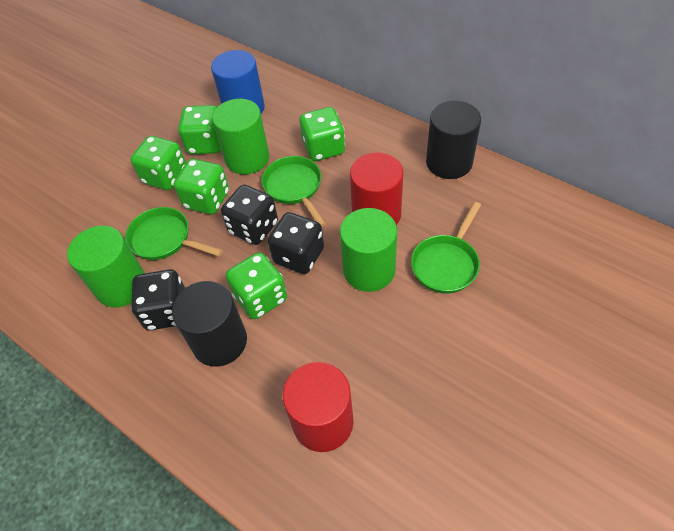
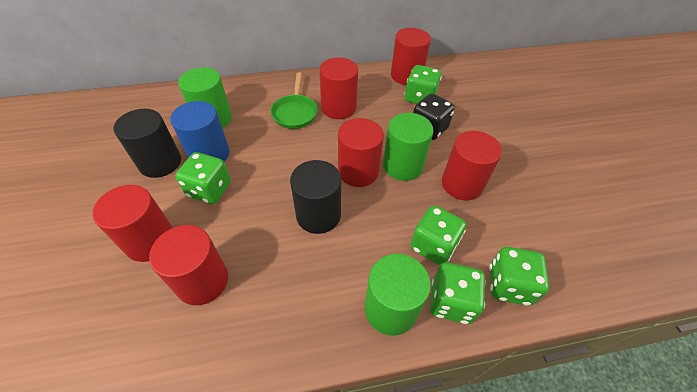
black dice: 3 -> 1
green pan: 3 -> 1
red cylinder: 2 -> 6

